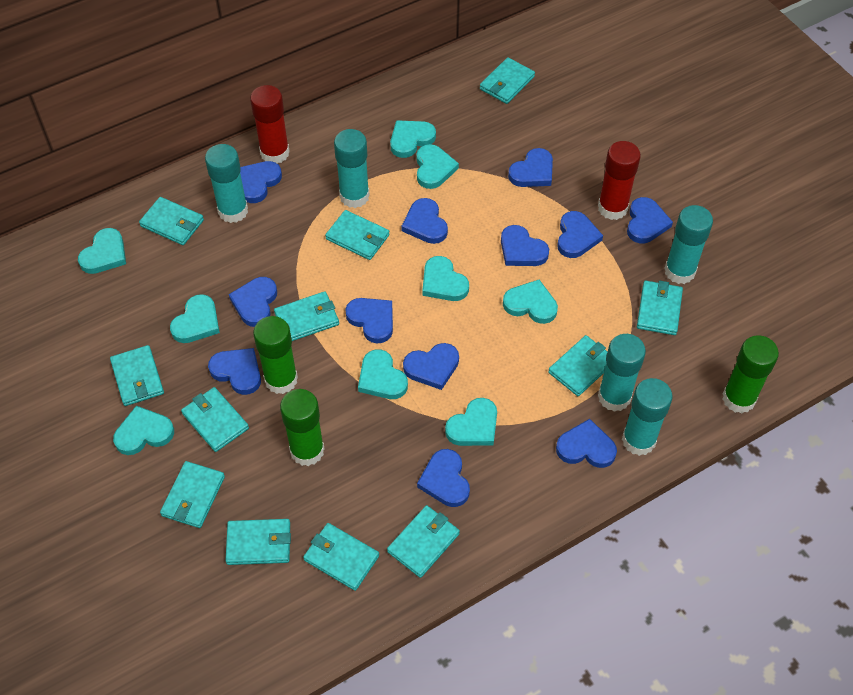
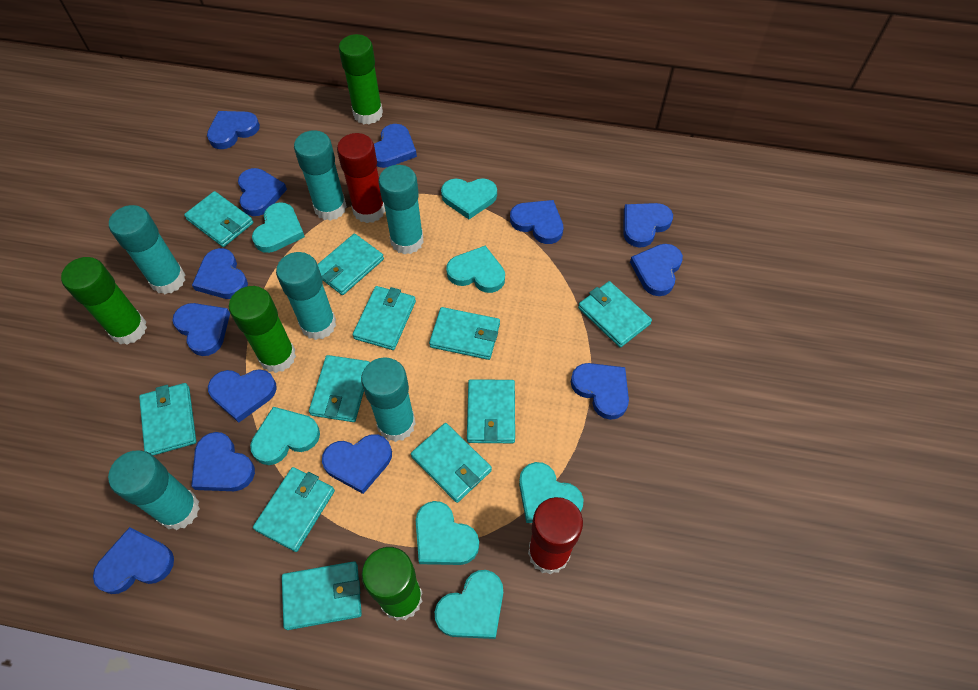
blue heart: 12 -> 13
green glue stick: 3 -> 4
turquoise glue stick: 5 -> 6
turquoise heart: 9 -> 7
turquoise wallet: 12 -> 11

